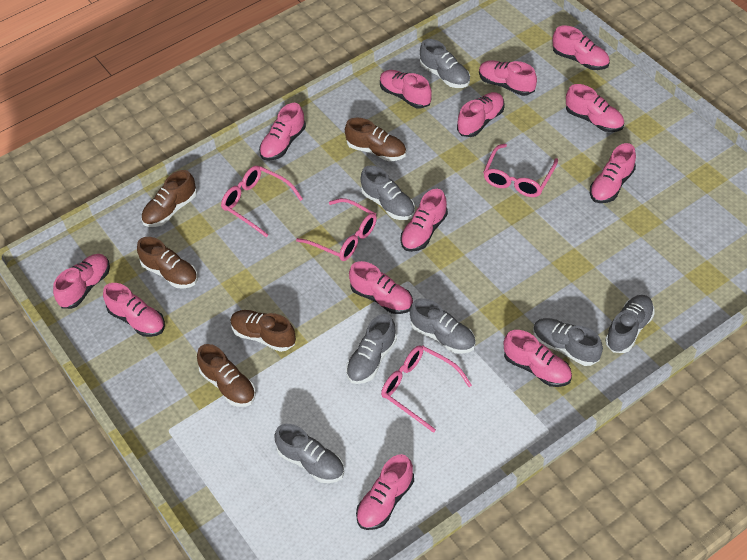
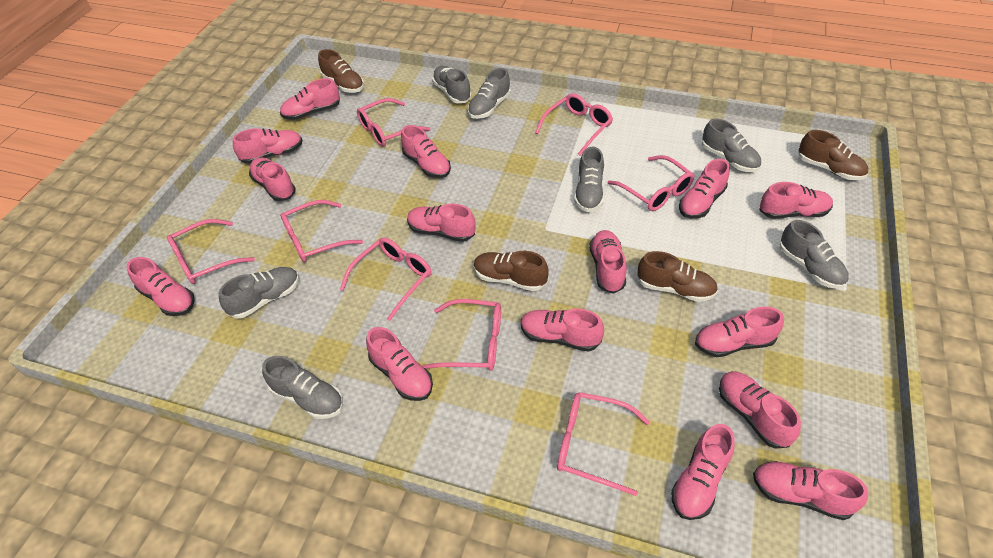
brown shoe: 5 -> 4
pink glasses: 4 -> 8
pink shoe: 13 -> 15

